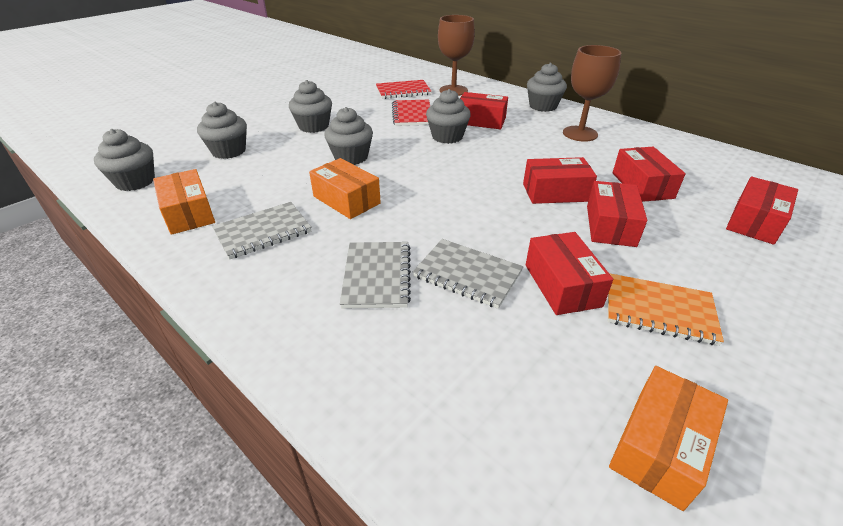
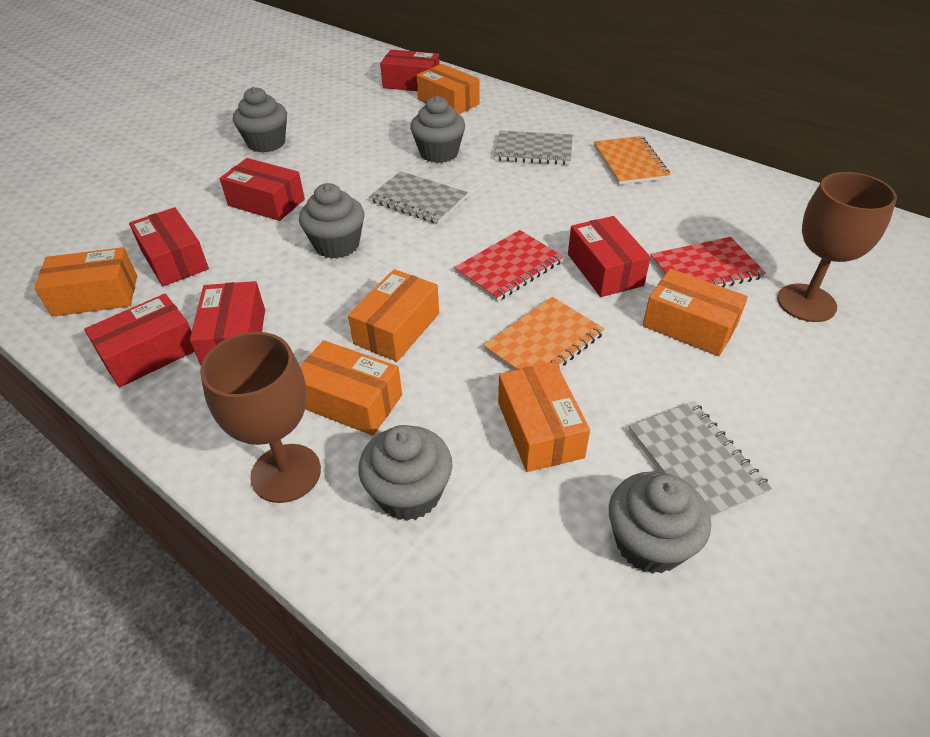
grey cupcake: 6 -> 5
orange box: 3 -> 6
orange notebook: 1 -> 2

